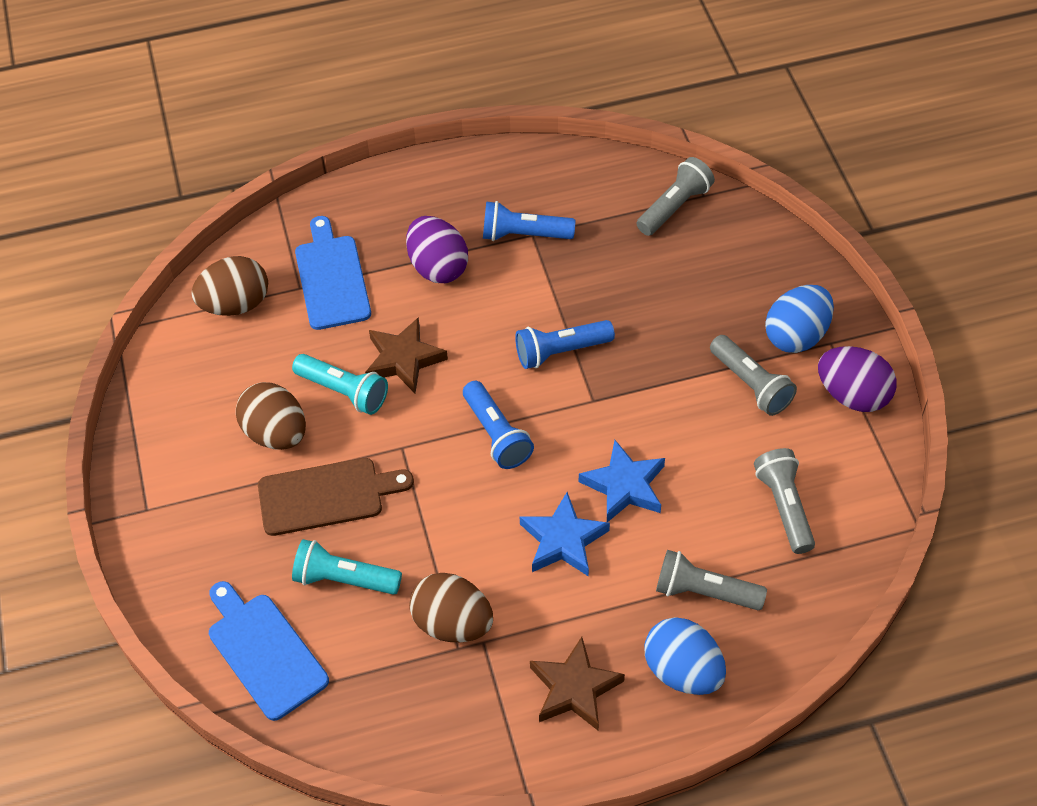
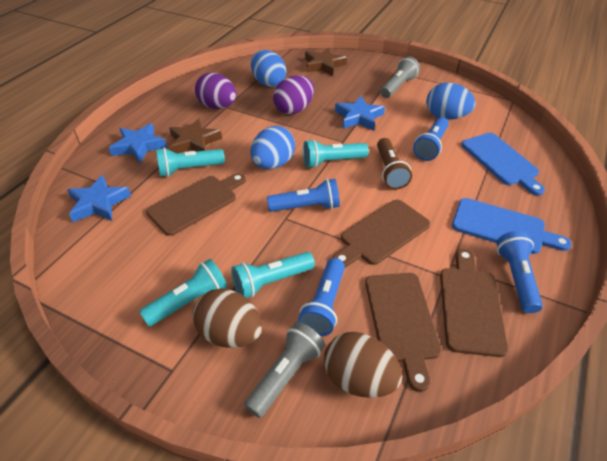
blue egg: 2 -> 3
blue flashlight: 3 -> 4
blue star: 2 -> 3
brown cutting board: 1 -> 4
brown egg: 3 -> 2
brown flashlight: 0 -> 1
grey flashlight: 4 -> 2
turquoise flashlight: 2 -> 4

